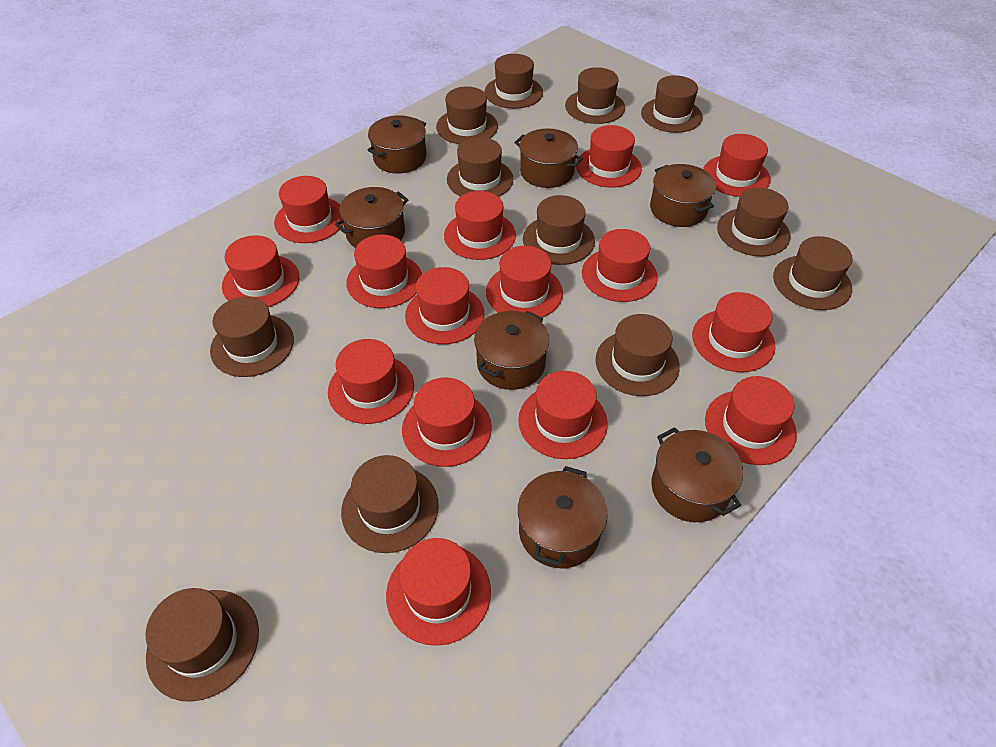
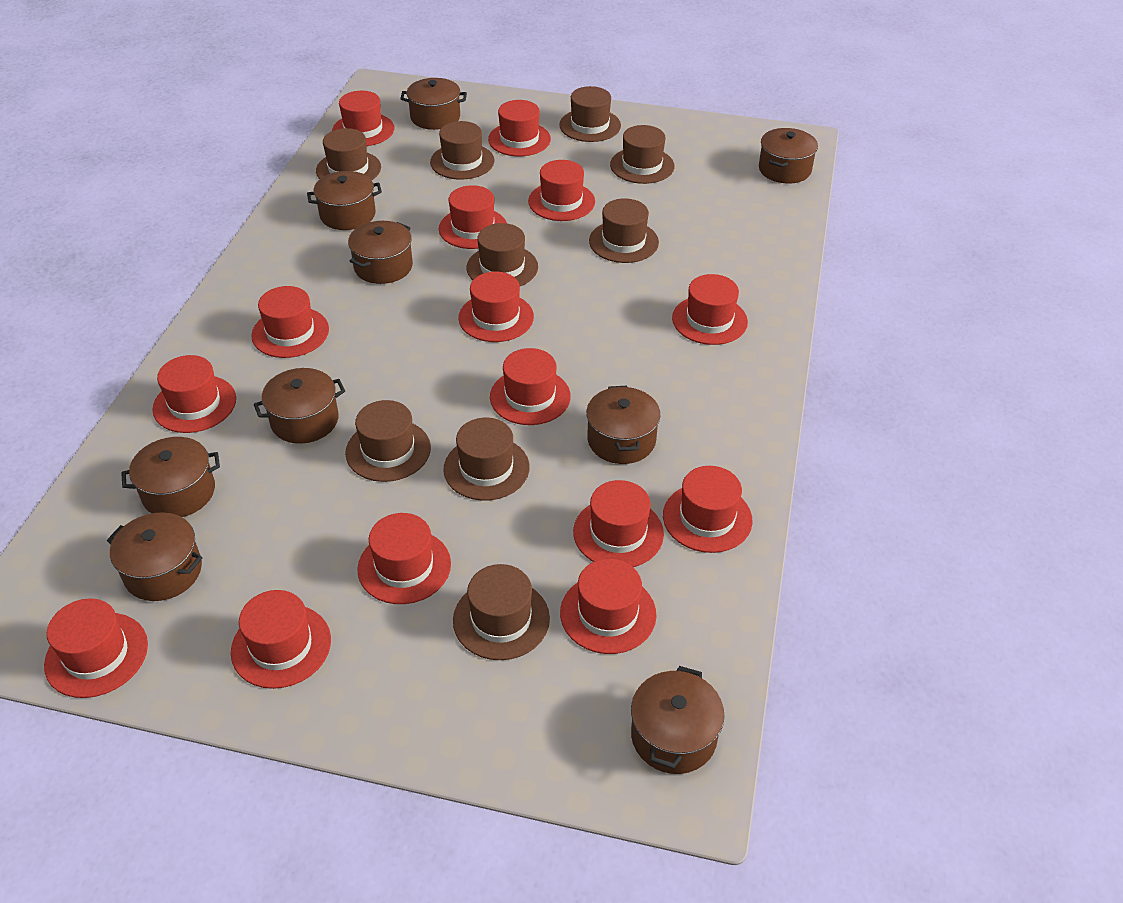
brown hat: 12 -> 9
brown pot: 7 -> 9

